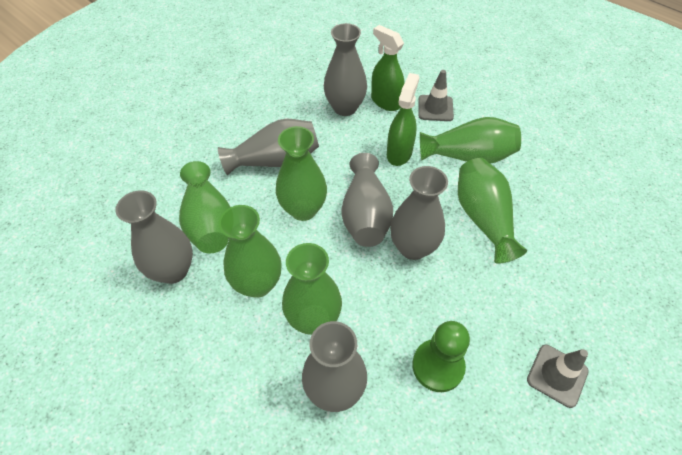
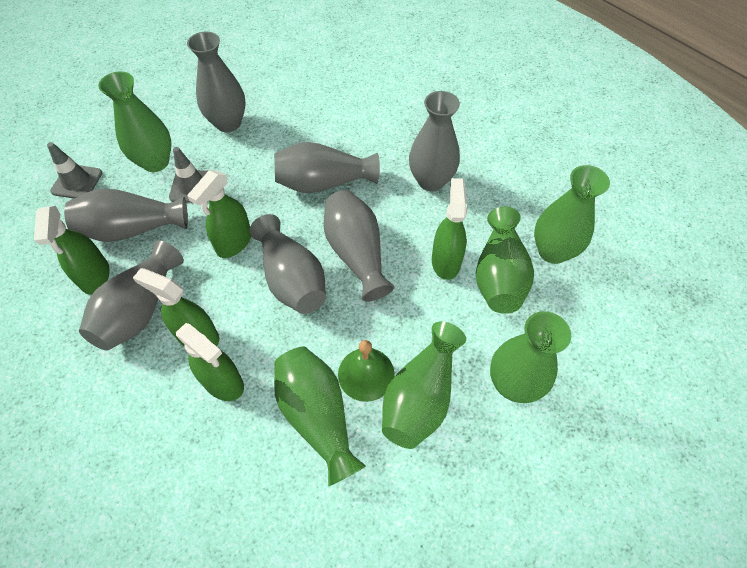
green bell: 0 -> 1
green pawn: 1 -> 0
green spray bottle: 2 -> 5
grey vase: 6 -> 7

